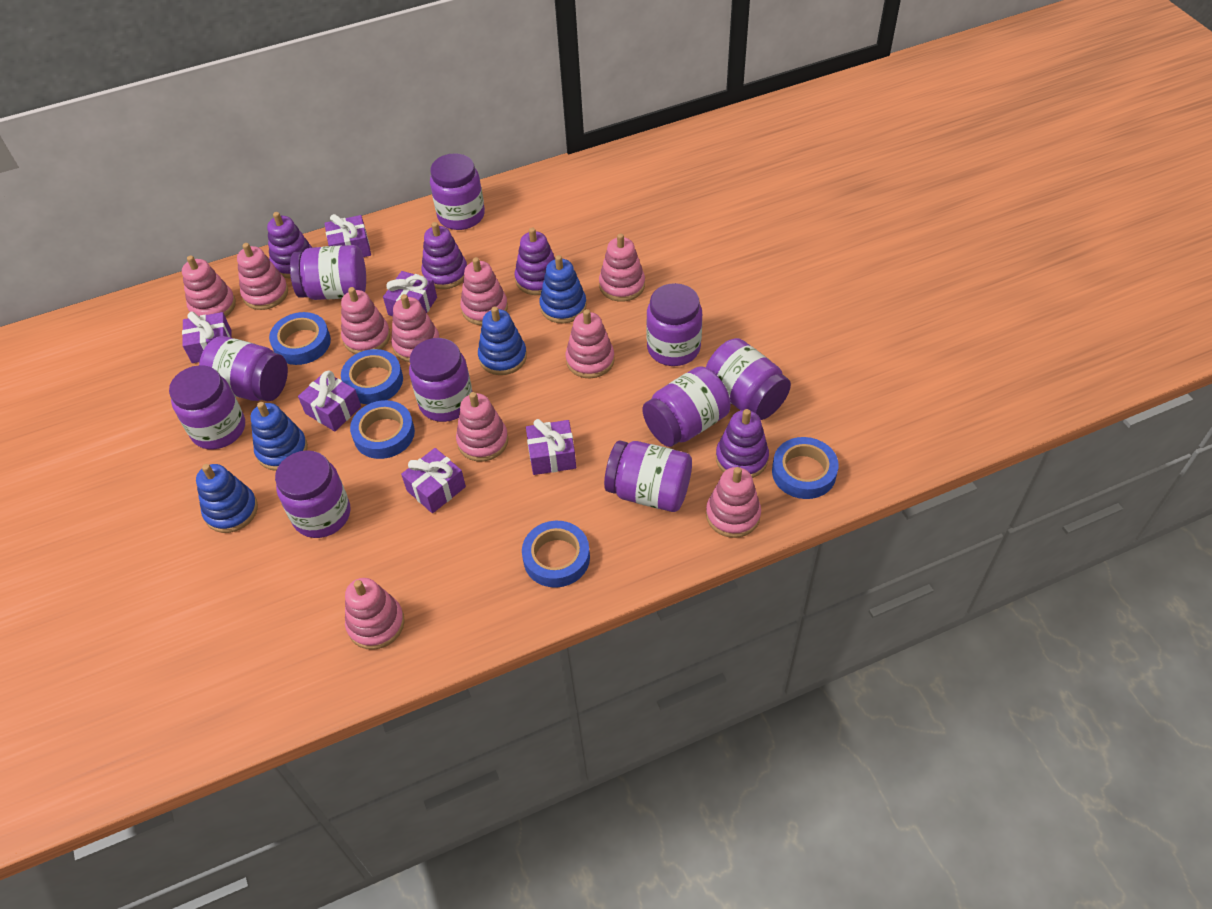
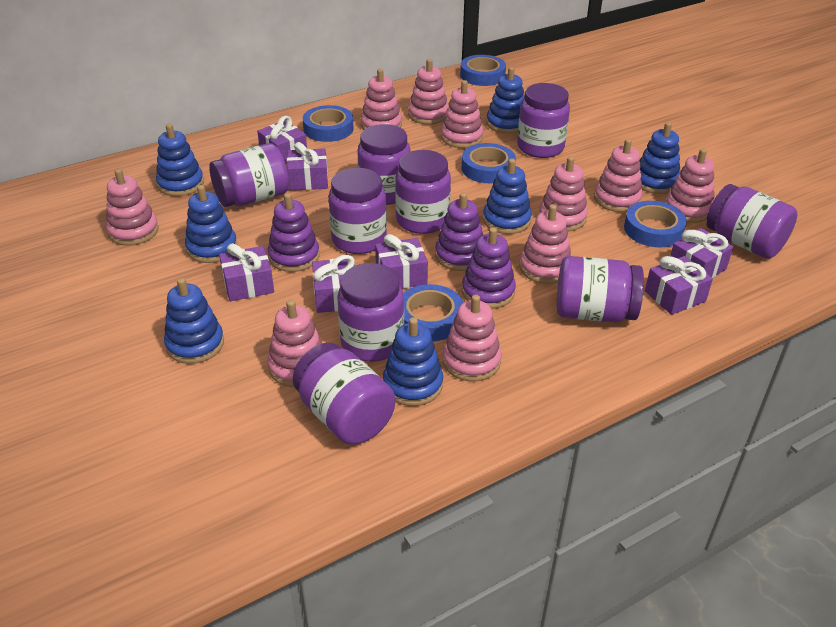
blue stacking toy: 4 -> 7
purple gift: 6 -> 7
purple jar: 10 -> 9
purple stacking toy: 4 -> 3

